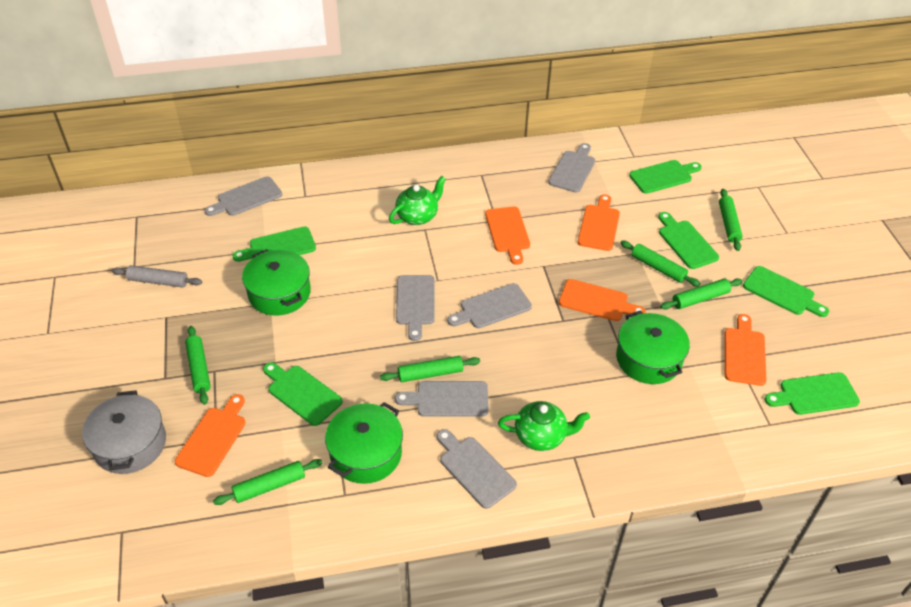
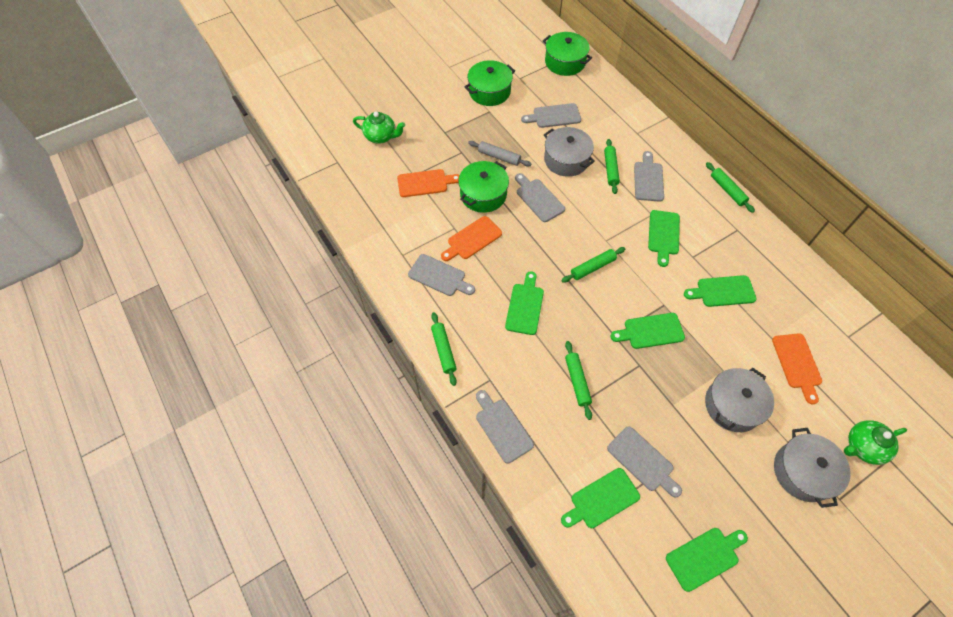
green rolling pin: 6 -> 5
grey pot: 1 -> 3
orange cutting board: 5 -> 3

